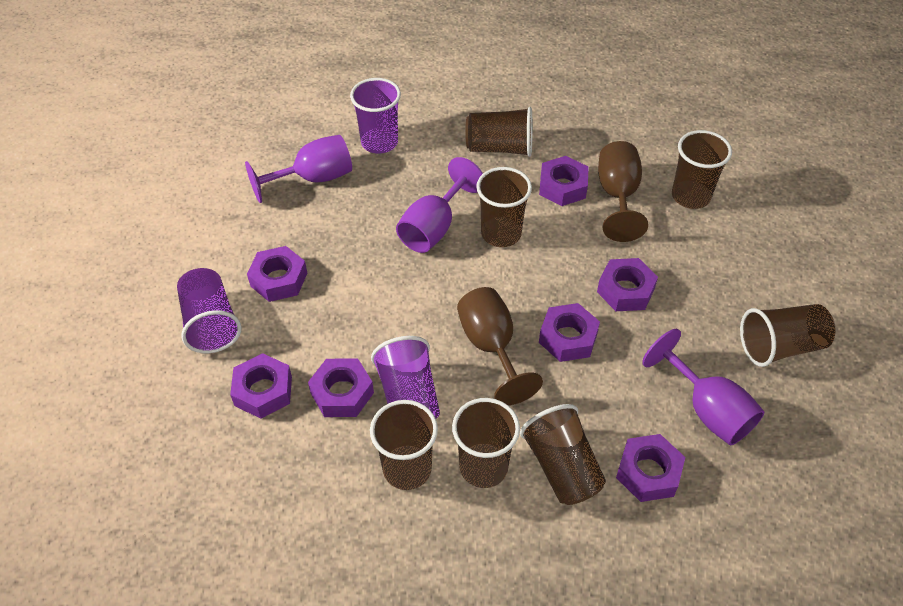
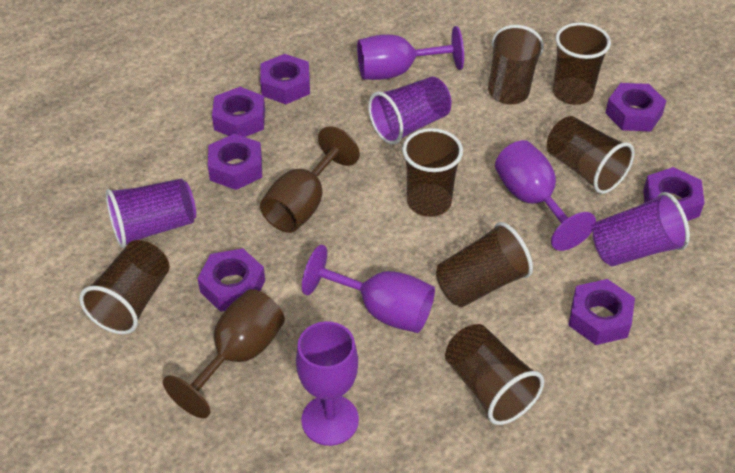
purple goblet: 3 -> 4

